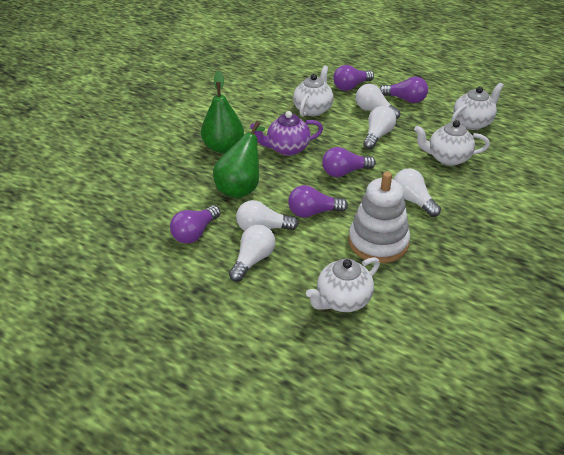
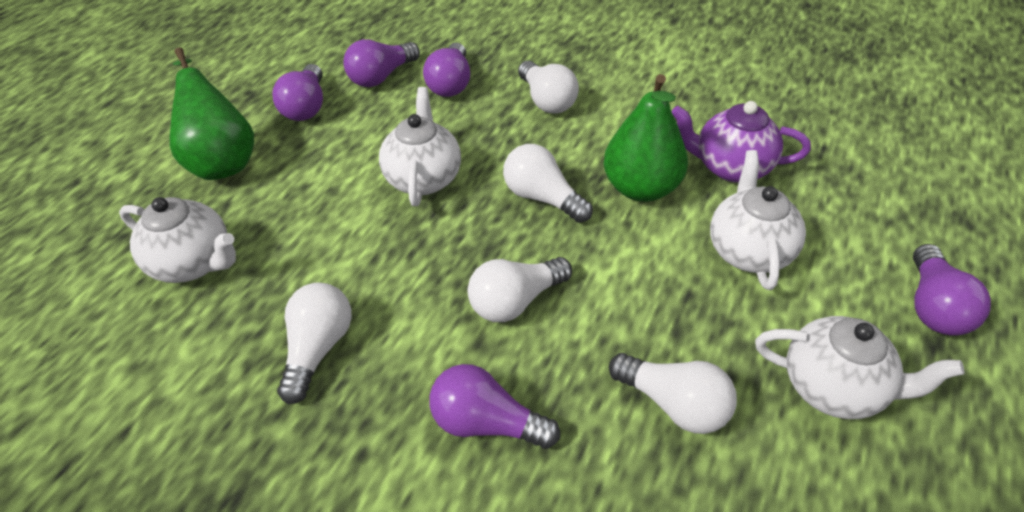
white stacking toy: 1 -> 0

